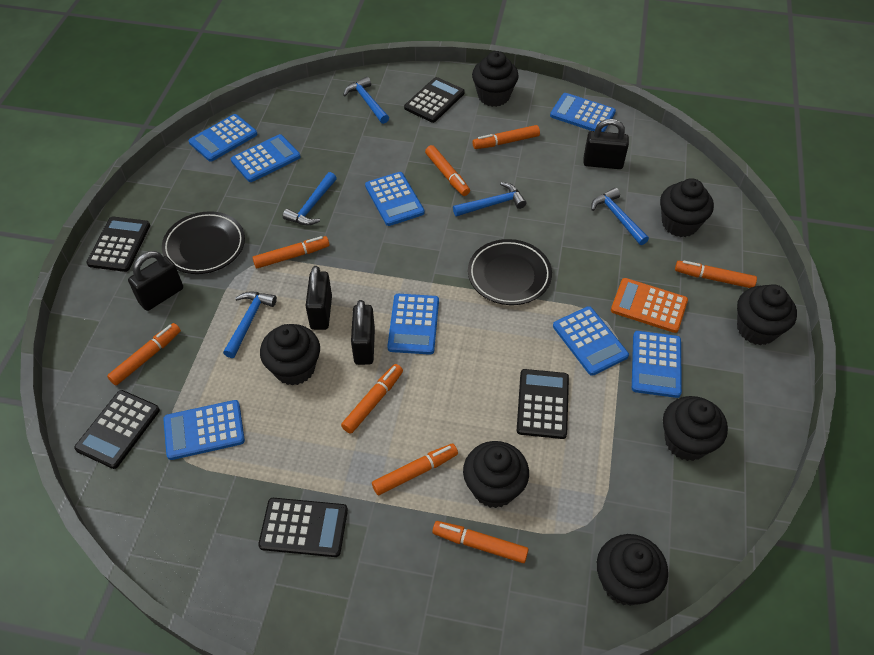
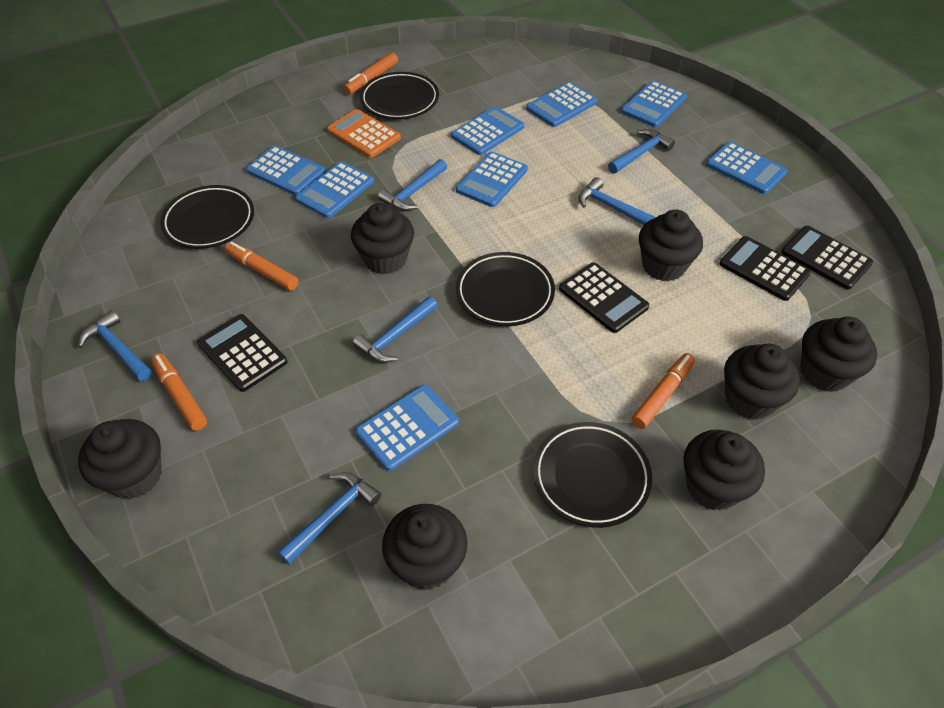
black calculator: 5 -> 4
black padlock: 4 -> 0
black plate: 2 -> 4
blue hammer: 5 -> 6
orange marker: 8 -> 4

